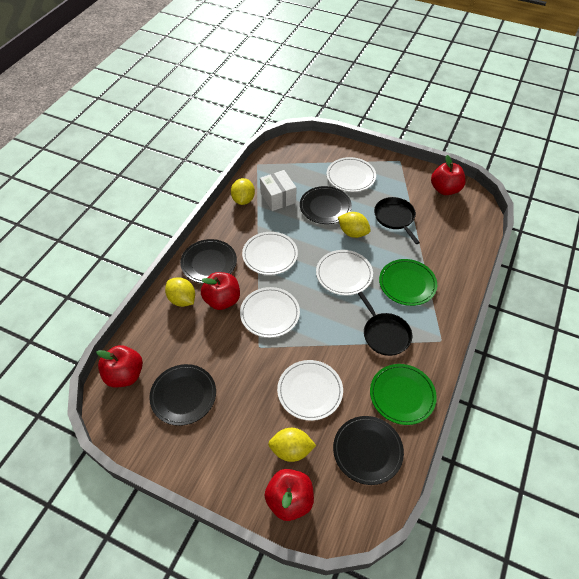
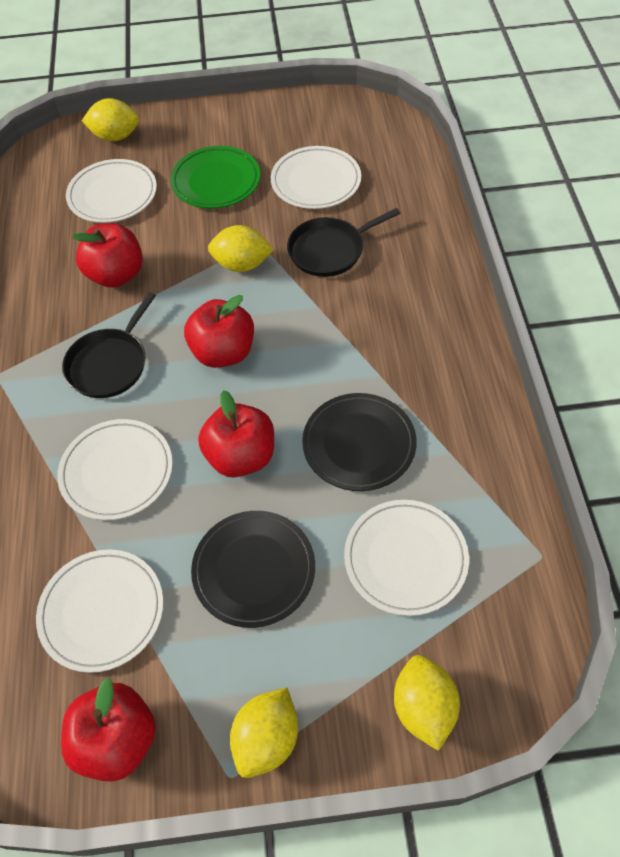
black plate: 4 -> 2
green plate: 2 -> 1
white box: 1 -> 0

